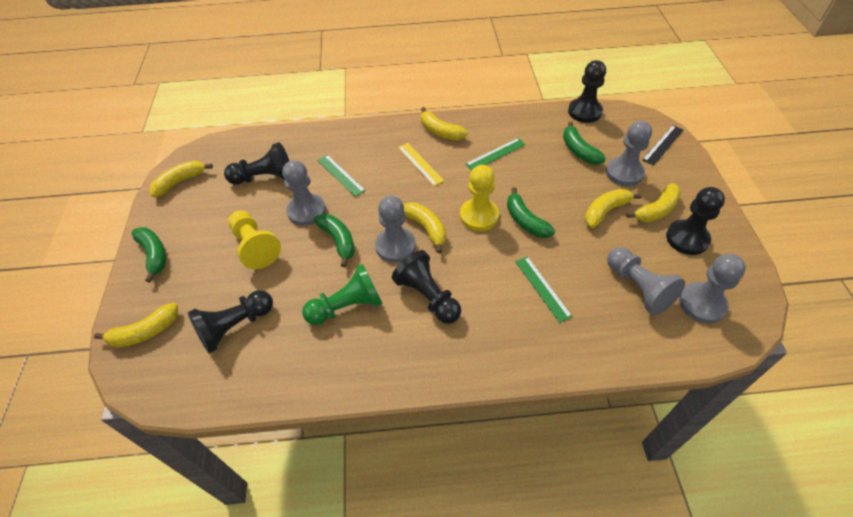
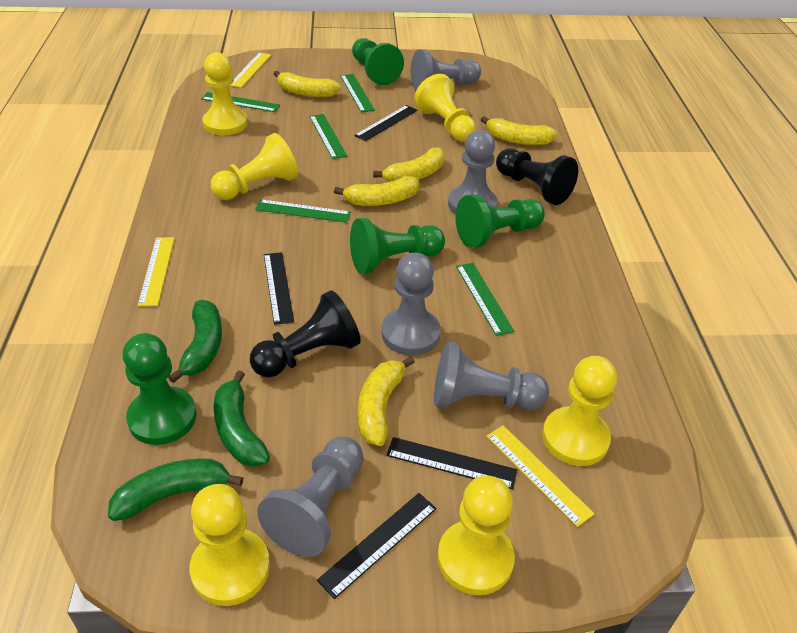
black pawn: 5 -> 2
black ruler: 1 -> 4
green banana: 4 -> 3
green pawn: 1 -> 4
green ruler: 3 -> 5
yellow banana: 6 -> 5
yellow pawn: 2 -> 6
yellow ruler: 1 -> 3

